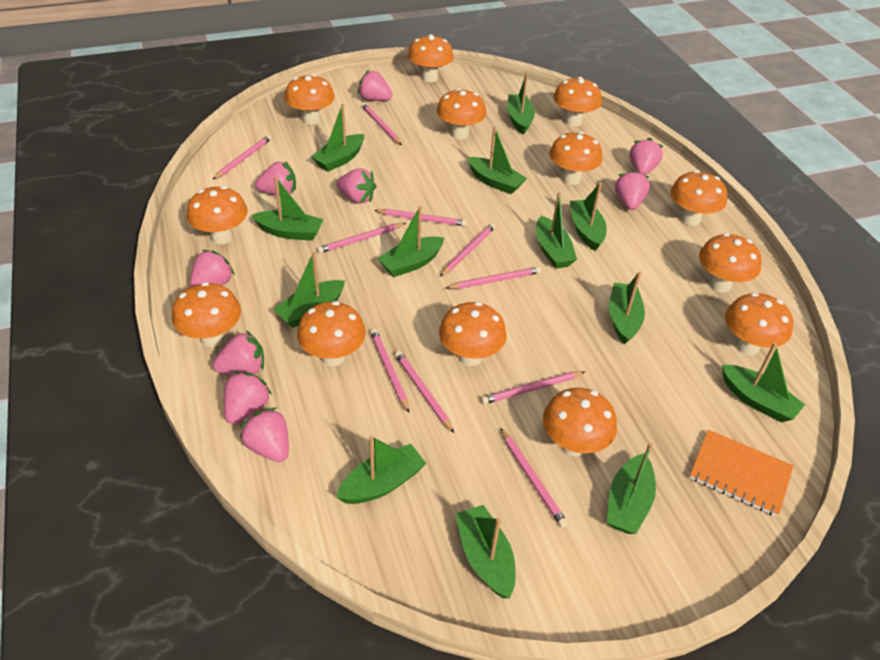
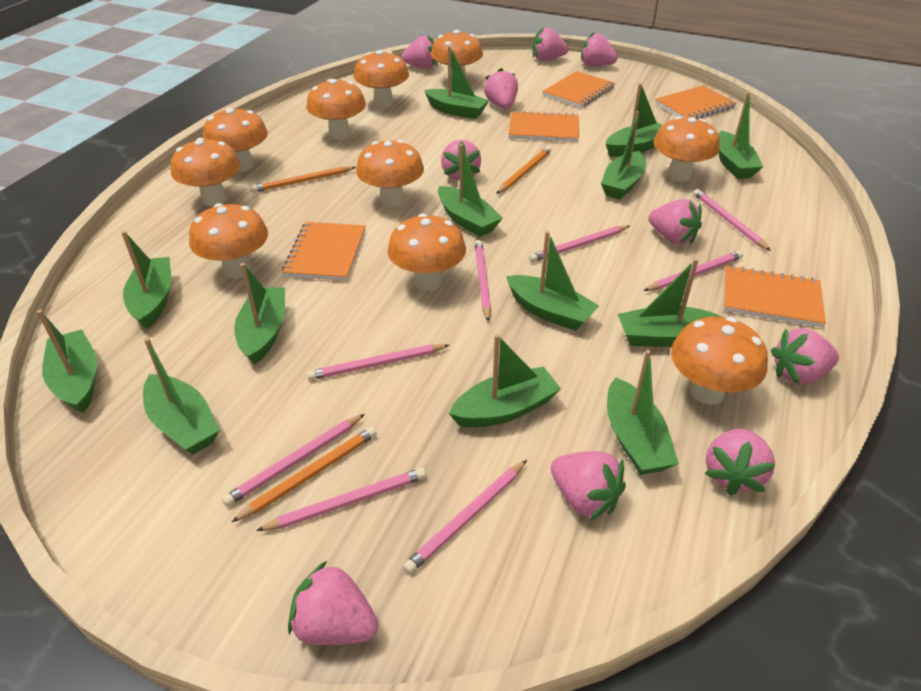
orange mushroom: 13 -> 10
orange notebook: 1 -> 5
orange pencil: 0 -> 3
pink pencil: 10 -> 8
pink strawberry: 9 -> 10

